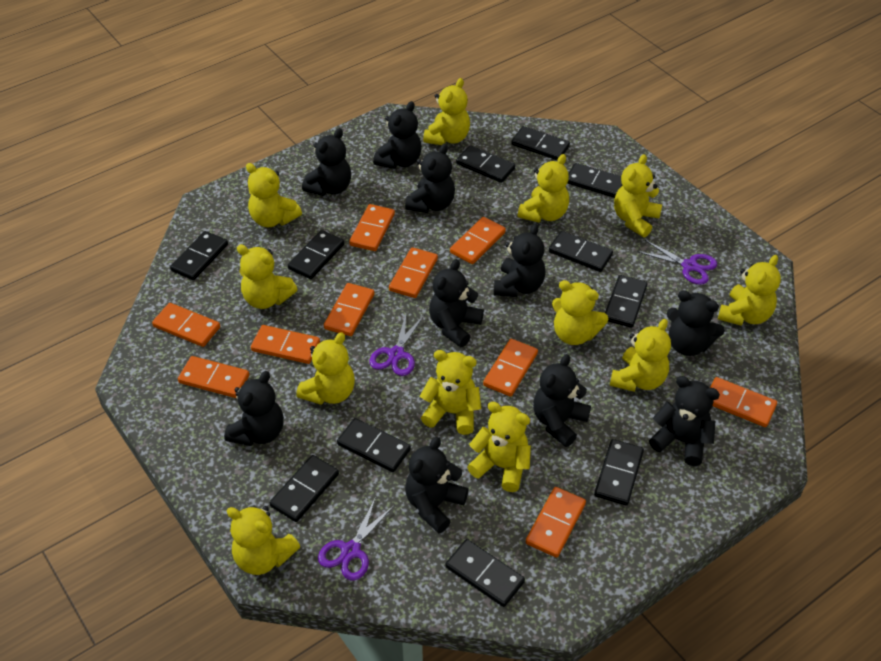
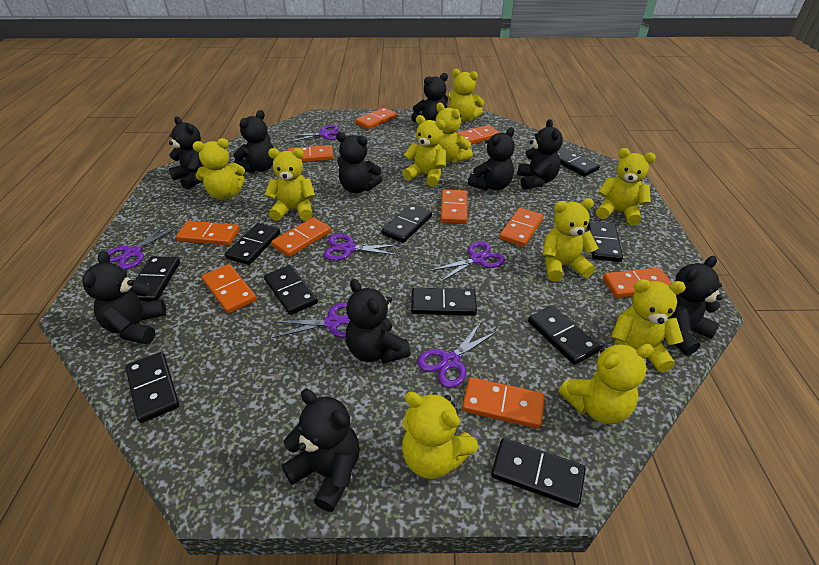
black domino: 11 -> 10
purple scissors: 3 -> 6
yellow teddy bear: 12 -> 10

